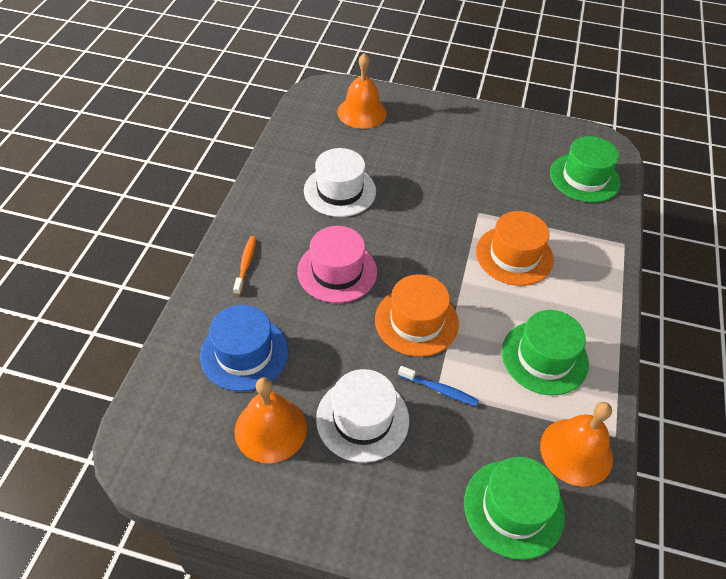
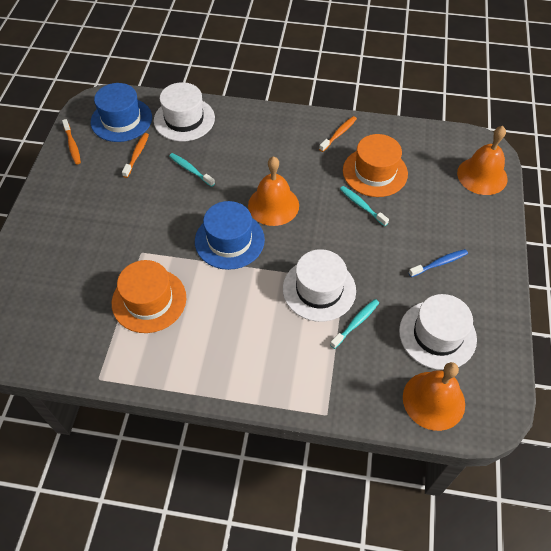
blue hat: 1 -> 2
green hat: 3 -> 0
orange toothbrush: 1 -> 3
pink hat: 1 -> 0
turquoise toothbrush: 0 -> 3
white hat: 2 -> 3

